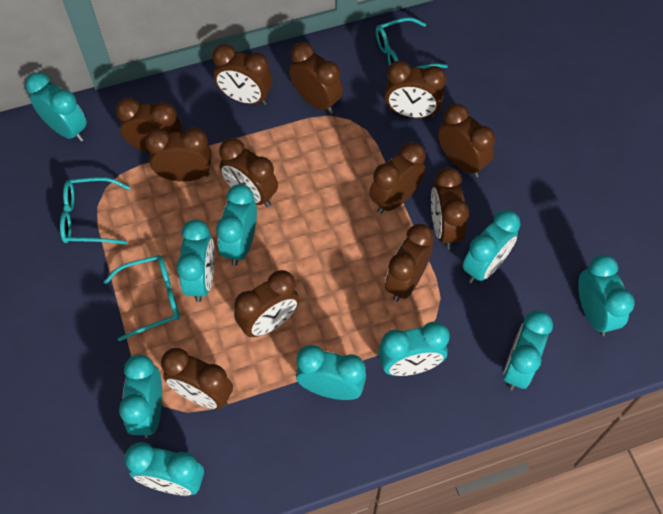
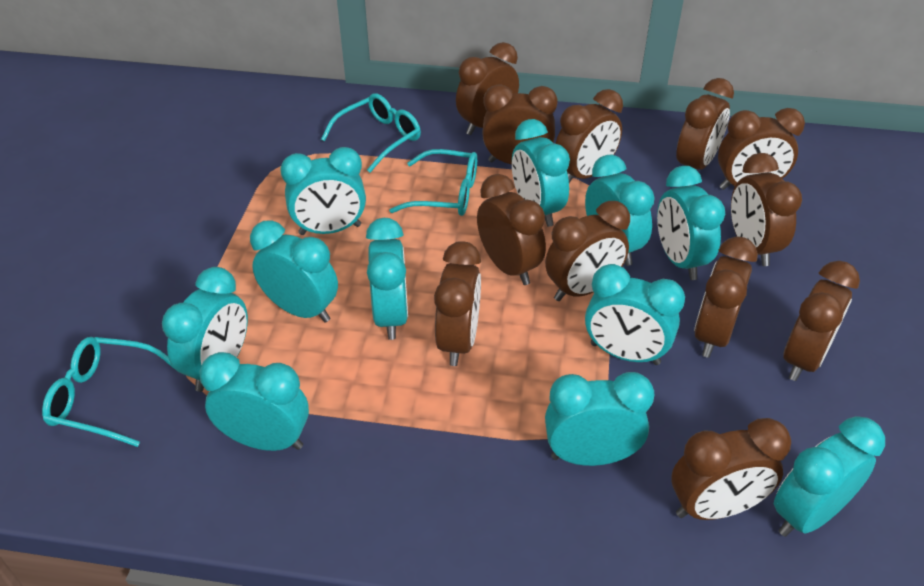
turquoise clock: 10 -> 11

